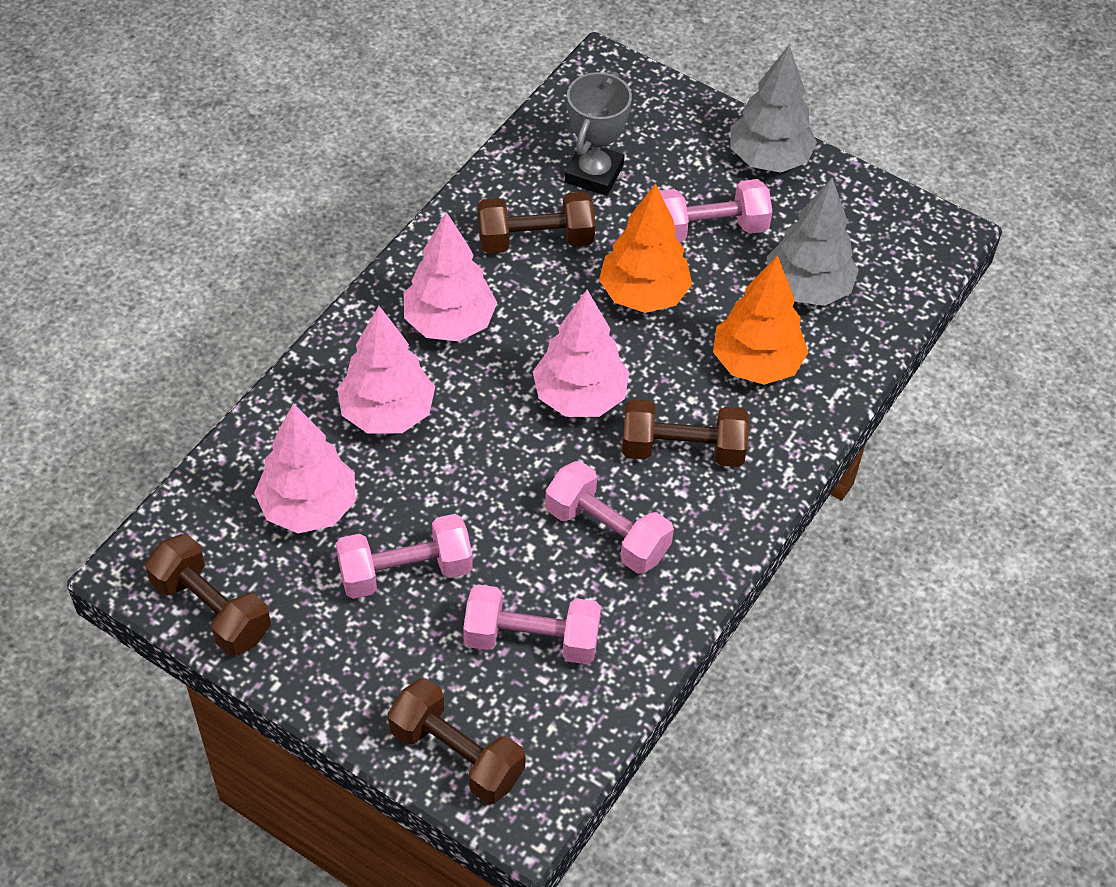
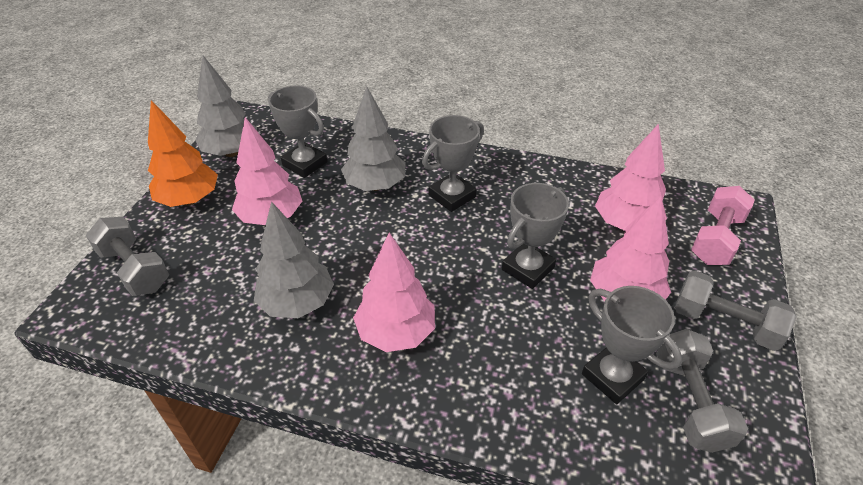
brown dumbbell: 4 -> 0
grey dumbbell: 0 -> 3
grey tree: 2 -> 3
grey trophy: 1 -> 4
orange tree: 2 -> 1
pink dumbbell: 4 -> 1

